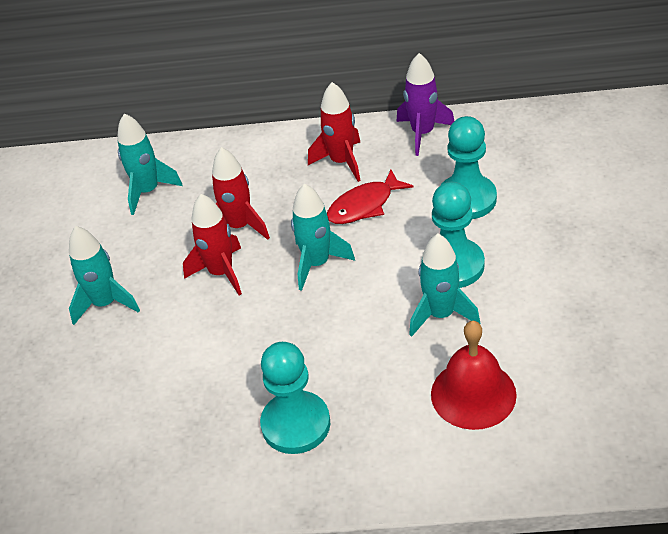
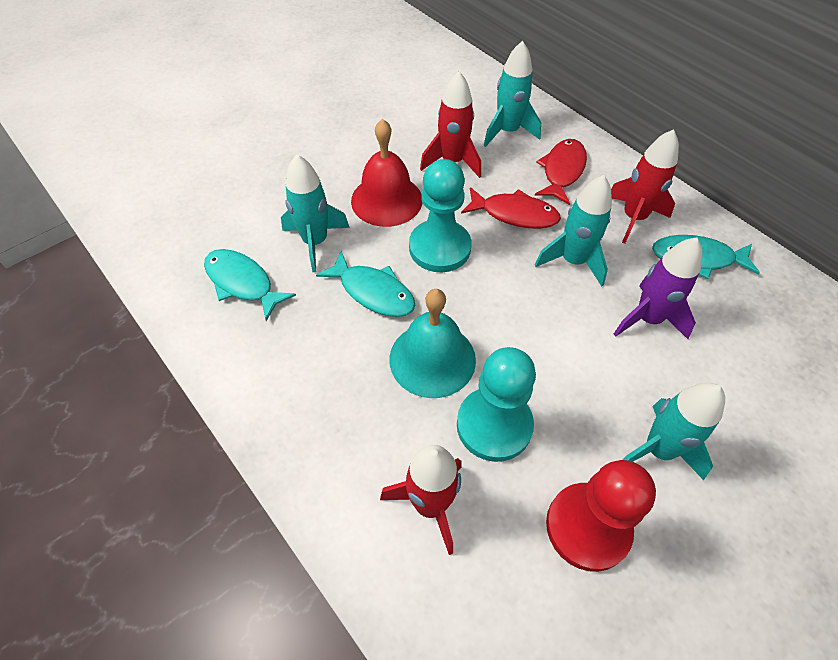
red fish: 1 -> 2
red pawn: 0 -> 1
turquoise bell: 0 -> 1
turquoise fish: 0 -> 3
turquoise pawn: 3 -> 2

